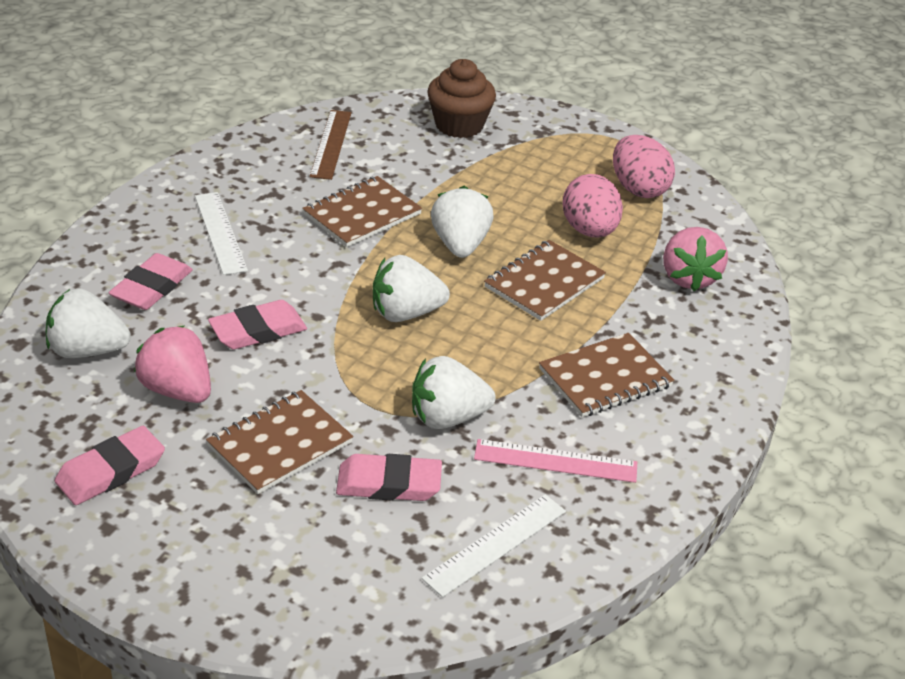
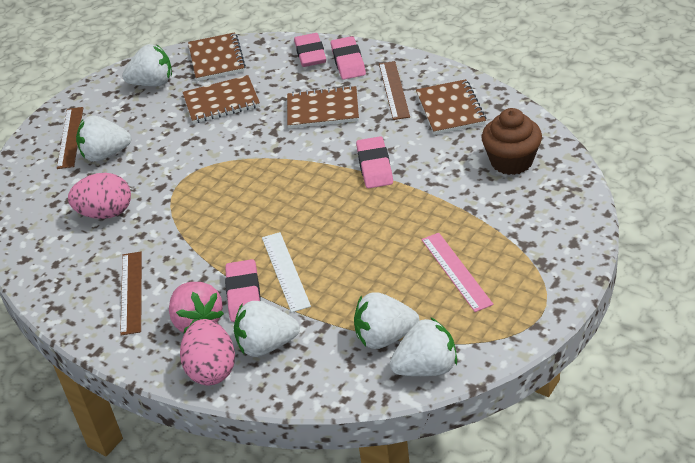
brown ruler: 1 -> 3
pink strawberry: 2 -> 1
white ruler: 2 -> 1
white strawberry: 4 -> 5

